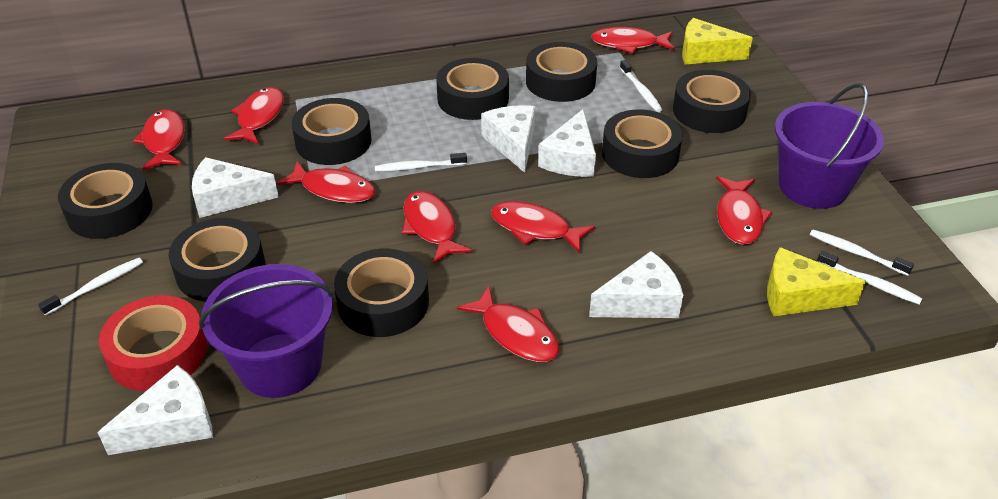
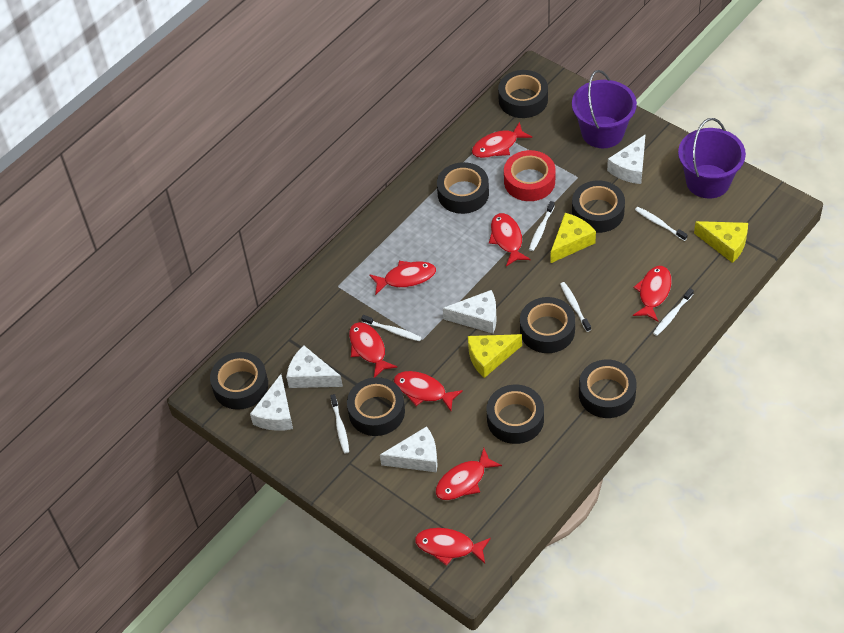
white toothbrush: 5 -> 6
yellow cheese: 2 -> 3

